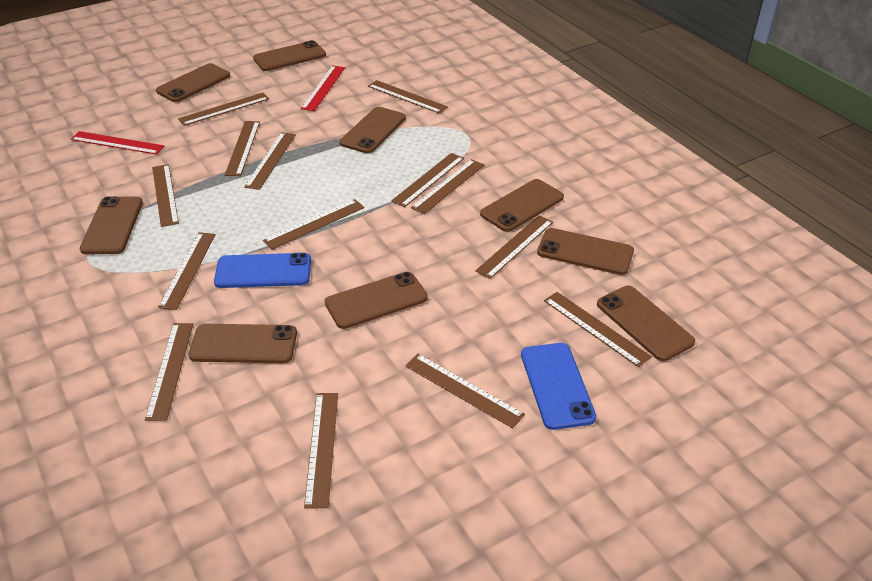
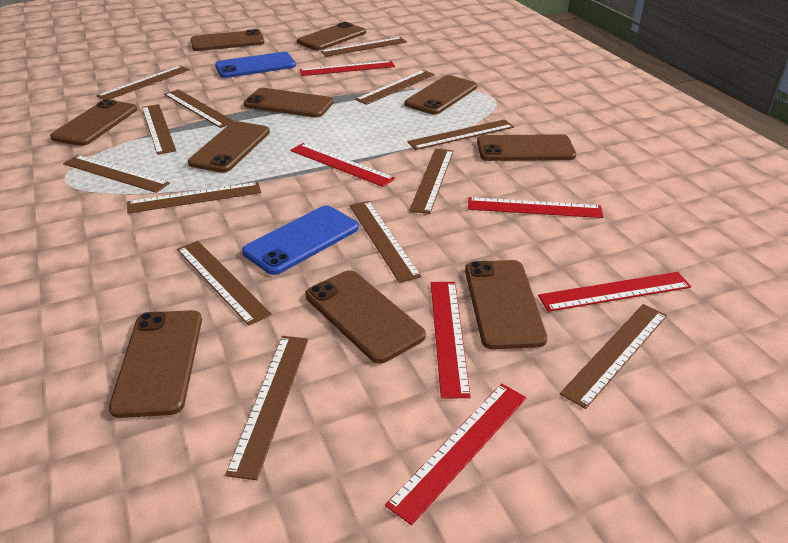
brown phone: 9 -> 10
brown ruler: 14 -> 13
red ruler: 2 -> 6

